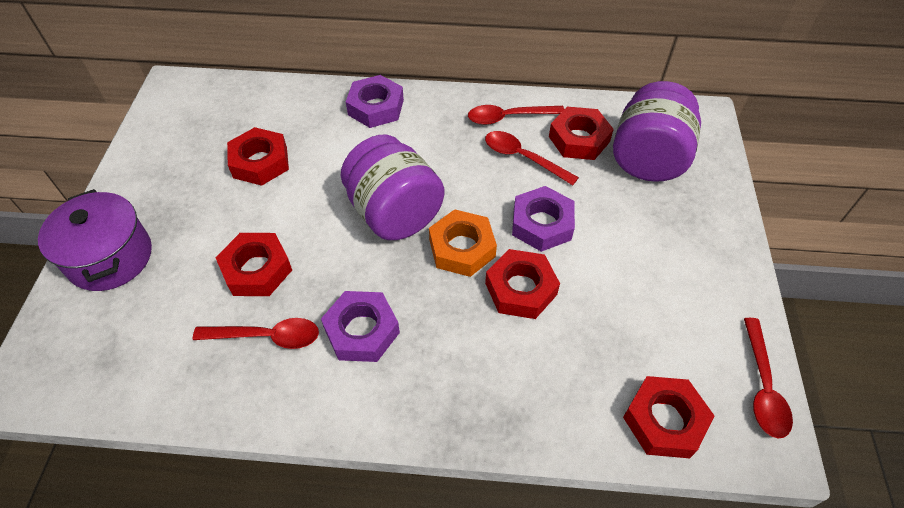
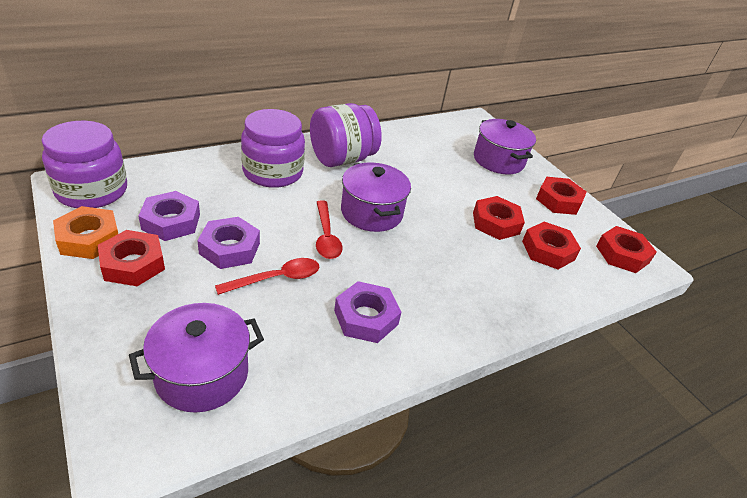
purple jar: 2 -> 3
purple pot: 1 -> 3
red spoon: 4 -> 2

